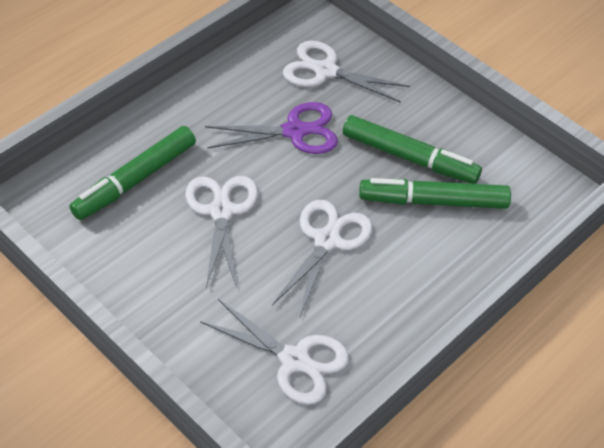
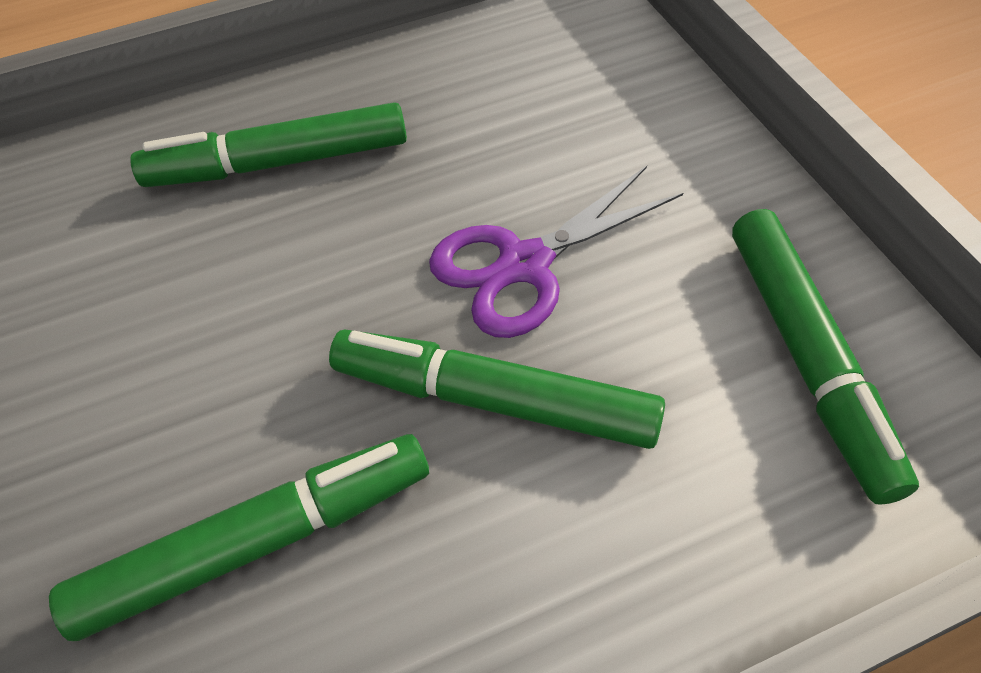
green marker: 3 -> 4
white scissors: 4 -> 0

